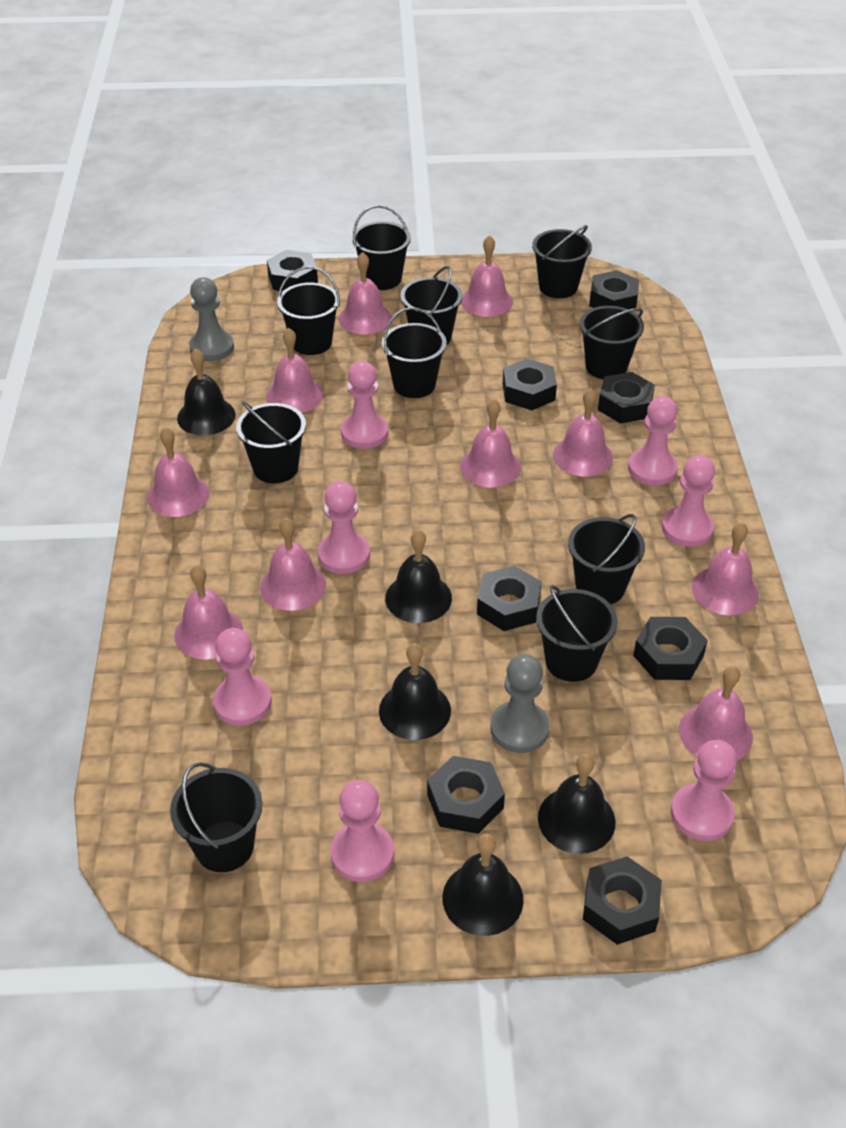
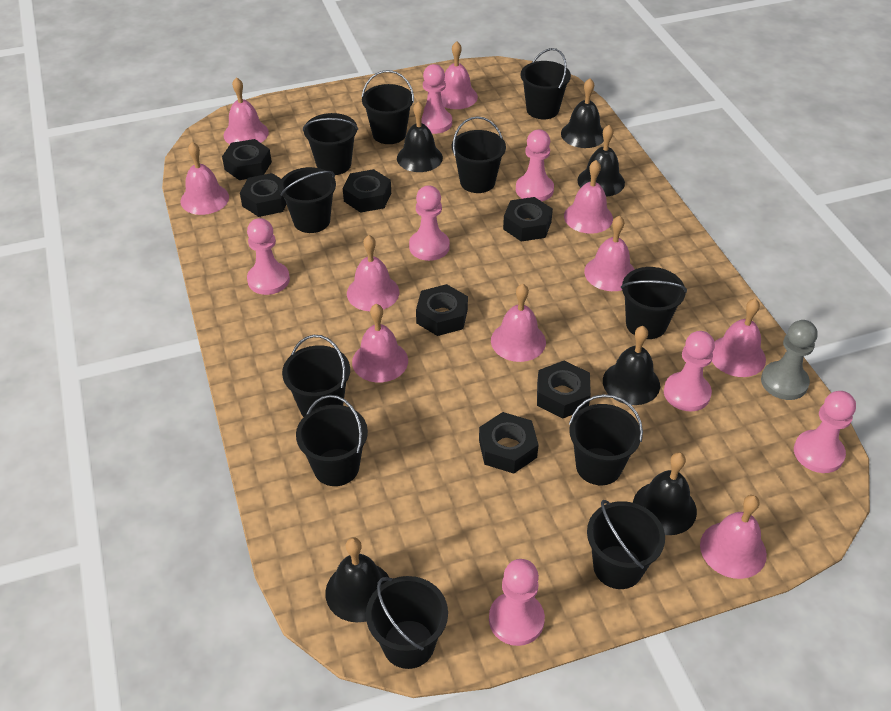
black bell: 5 -> 6
black bucket: 10 -> 11
black nut: 8 -> 7
grey pawn: 2 -> 1

